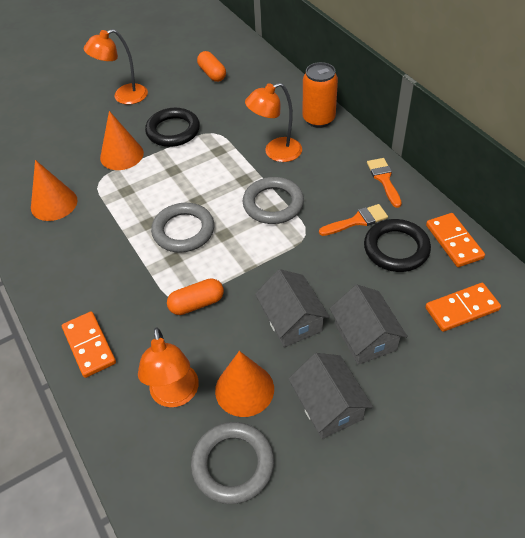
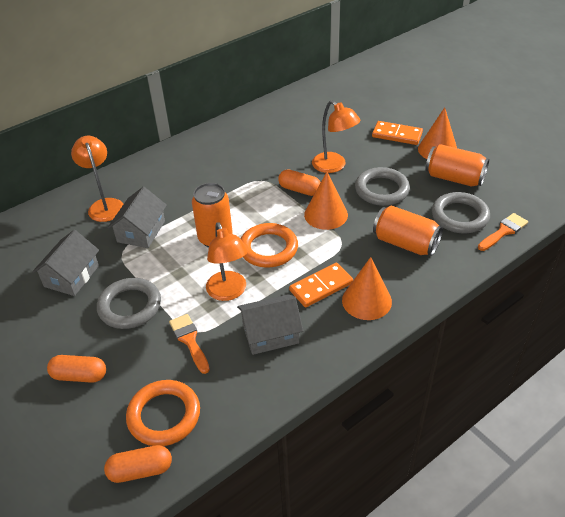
black ring: 2 -> 0
orange can: 1 -> 3
orange capsule: 2 -> 3
orange domino: 3 -> 2
orange ring: 0 -> 2

